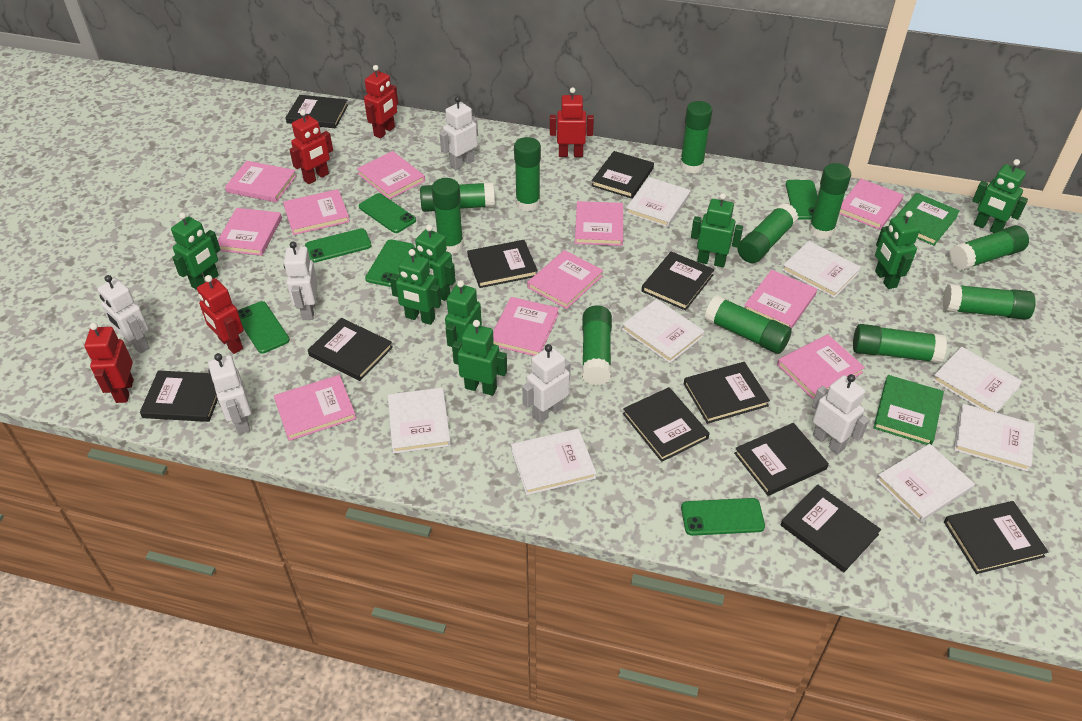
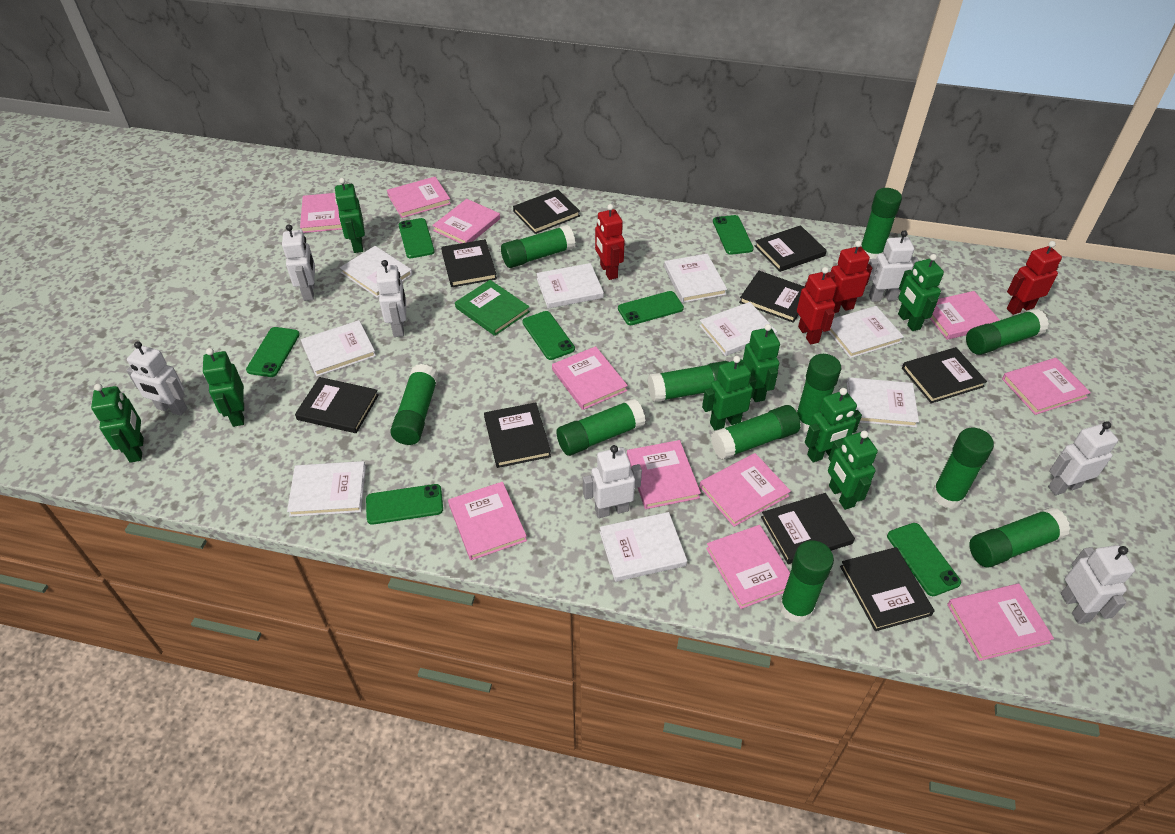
black book: 11 -> 9
green book: 2 -> 1
green phone: 6 -> 7
red robot: 5 -> 4
white book: 8 -> 9
white robot: 6 -> 7

